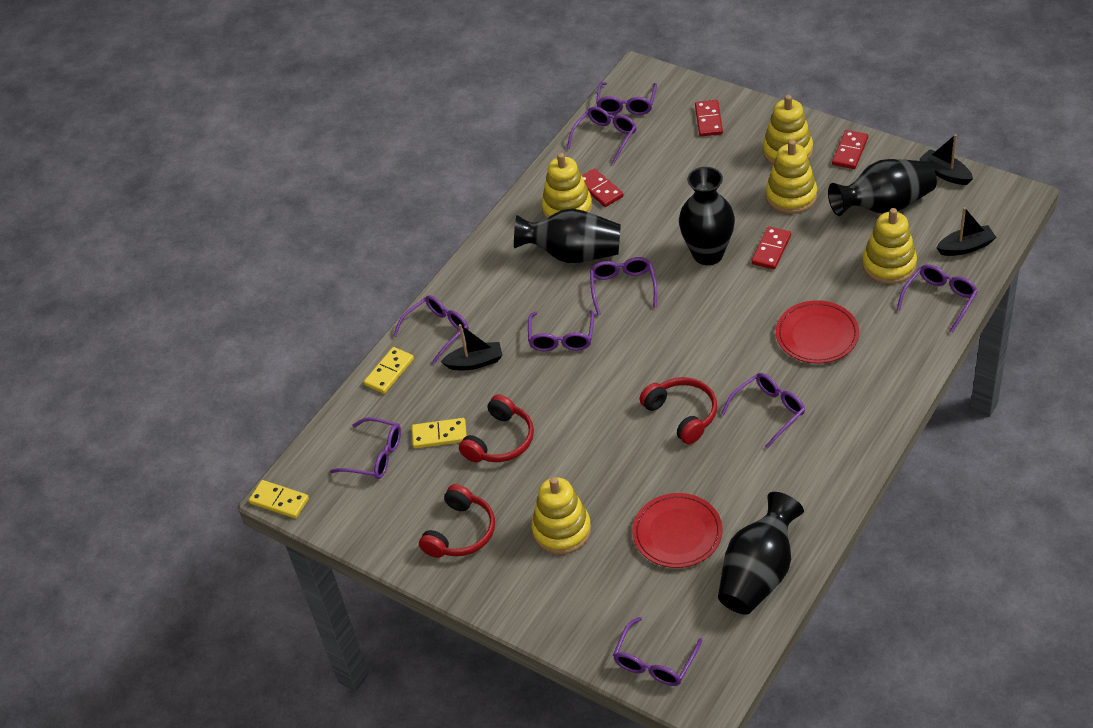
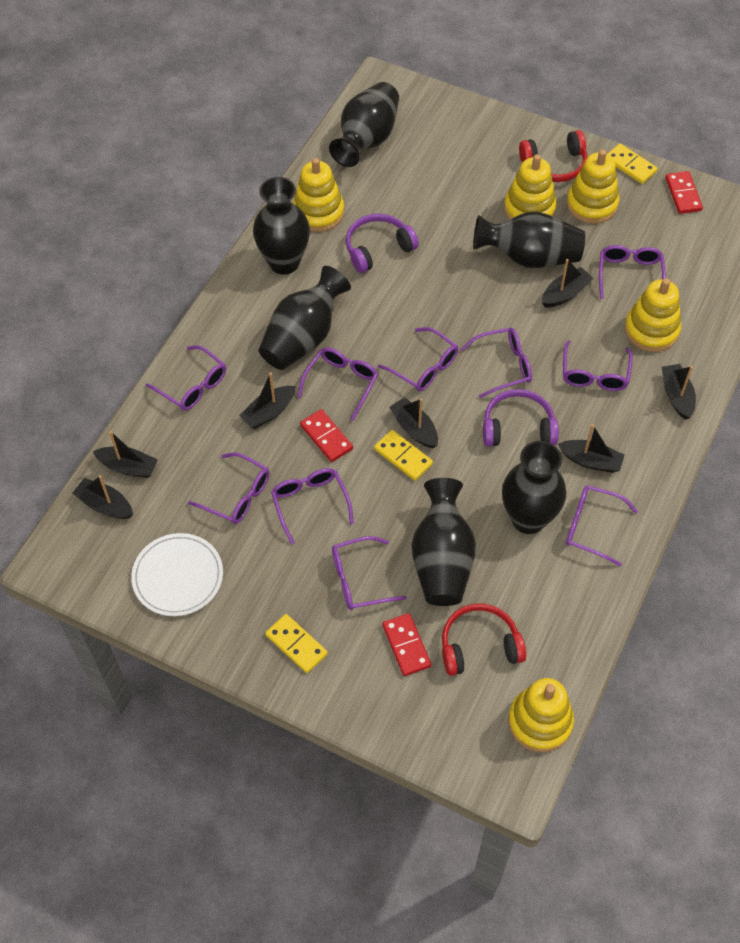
black boat: 3 -> 7
black vase: 4 -> 6
purple glasses: 9 -> 10
purple headphones: 0 -> 2
red domino: 4 -> 3
red headphones: 3 -> 2
red plate: 2 -> 0
white plate: 0 -> 1

